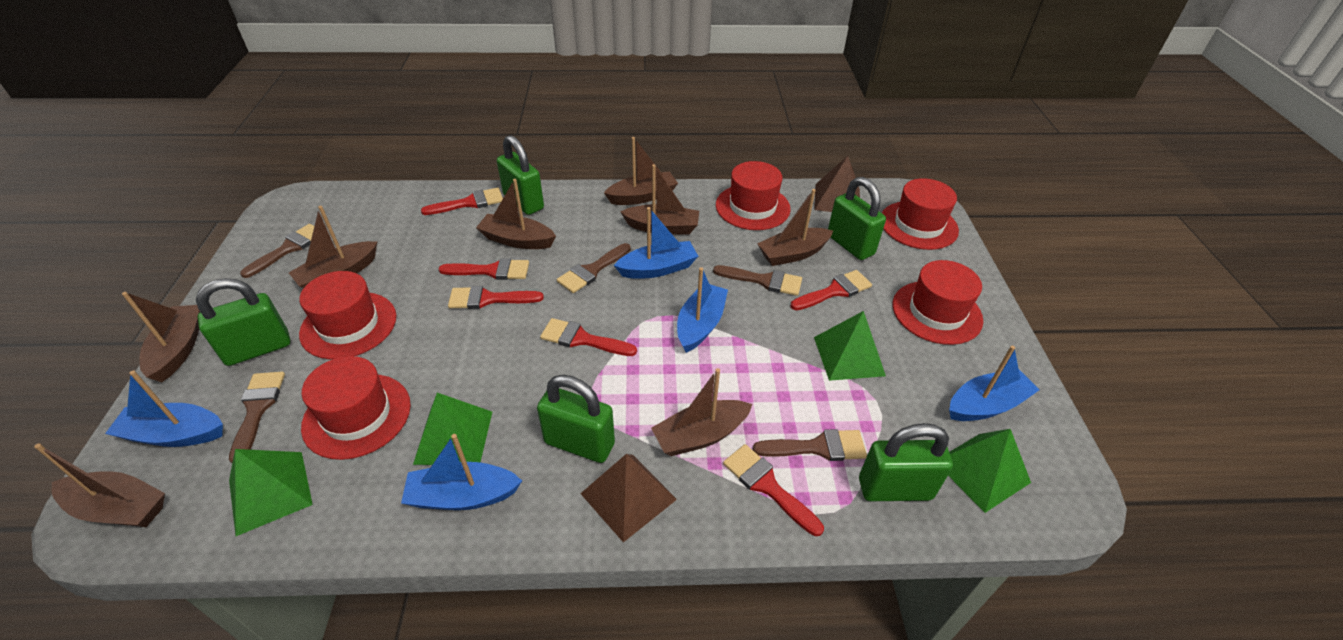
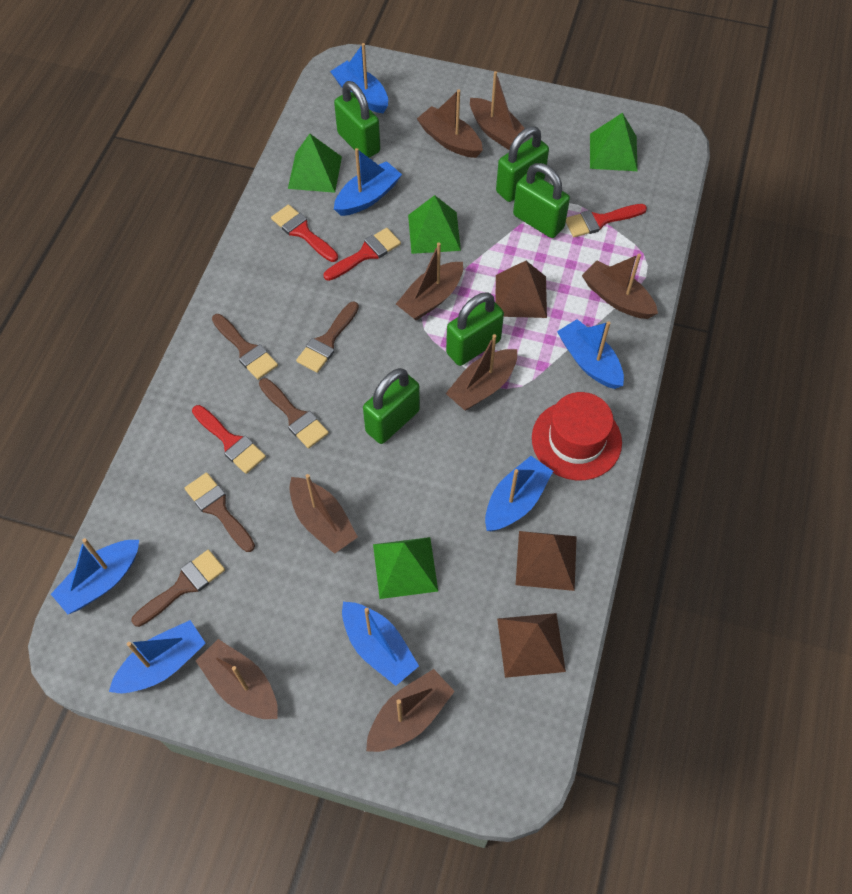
blue boat: 5 -> 7
brown pyramid: 2 -> 3
red brush: 6 -> 4
red hat: 5 -> 1

